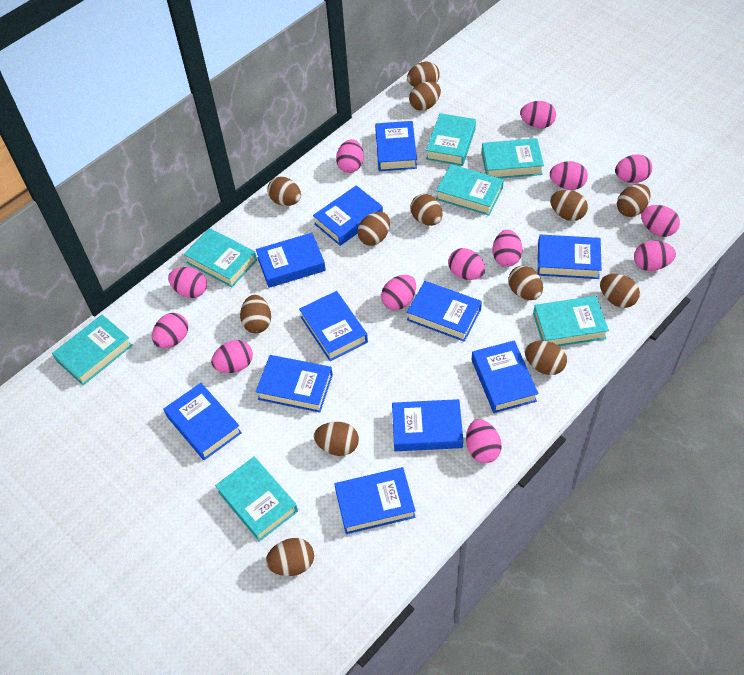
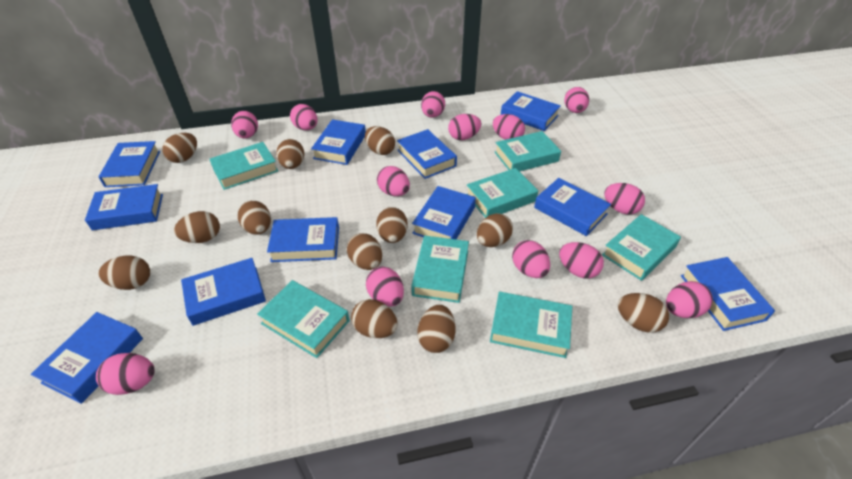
brown egg: 13 -> 12

